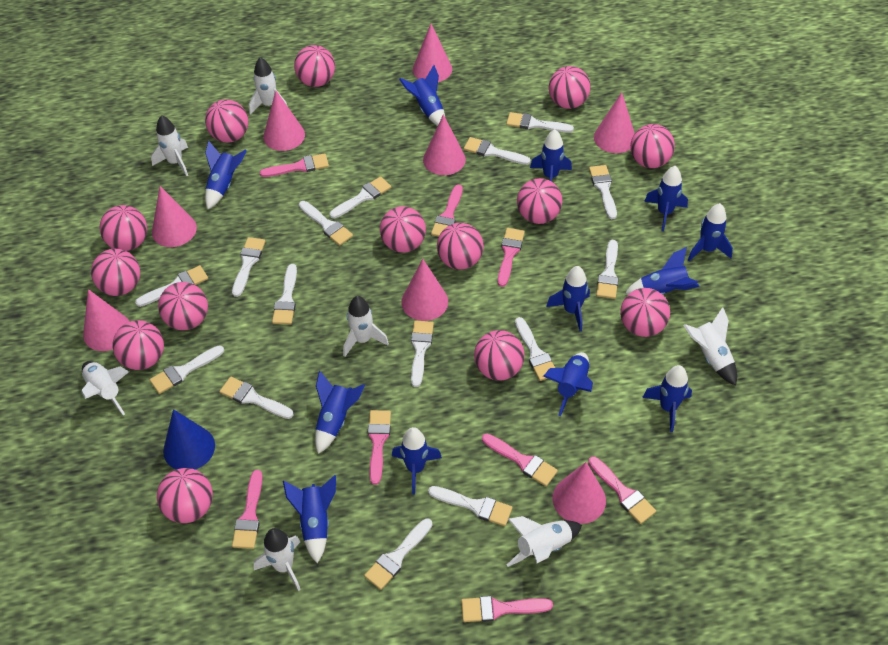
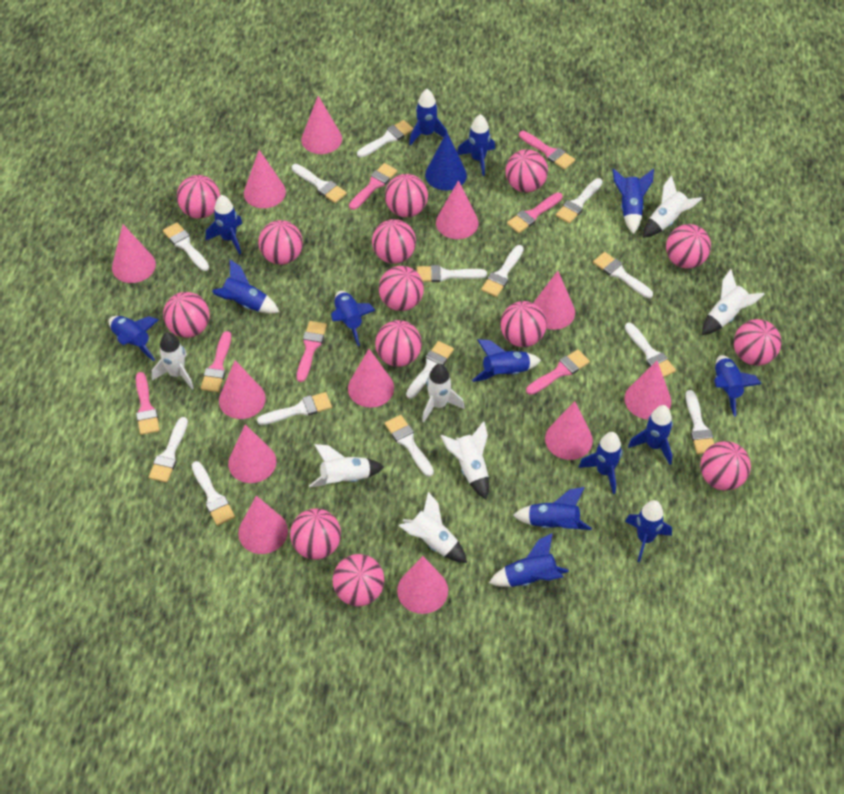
blue rocket: 12 -> 14
pink brush: 8 -> 7
pink cone: 8 -> 12
white brush: 15 -> 14

